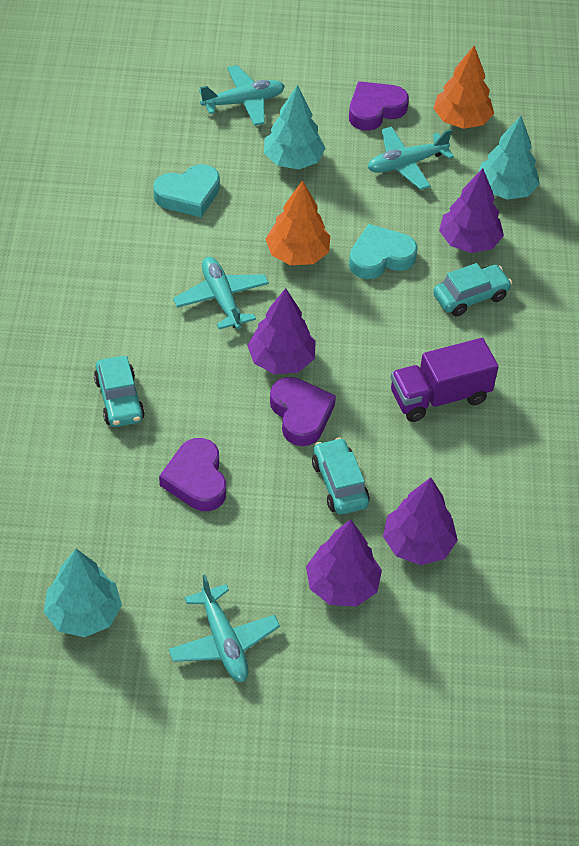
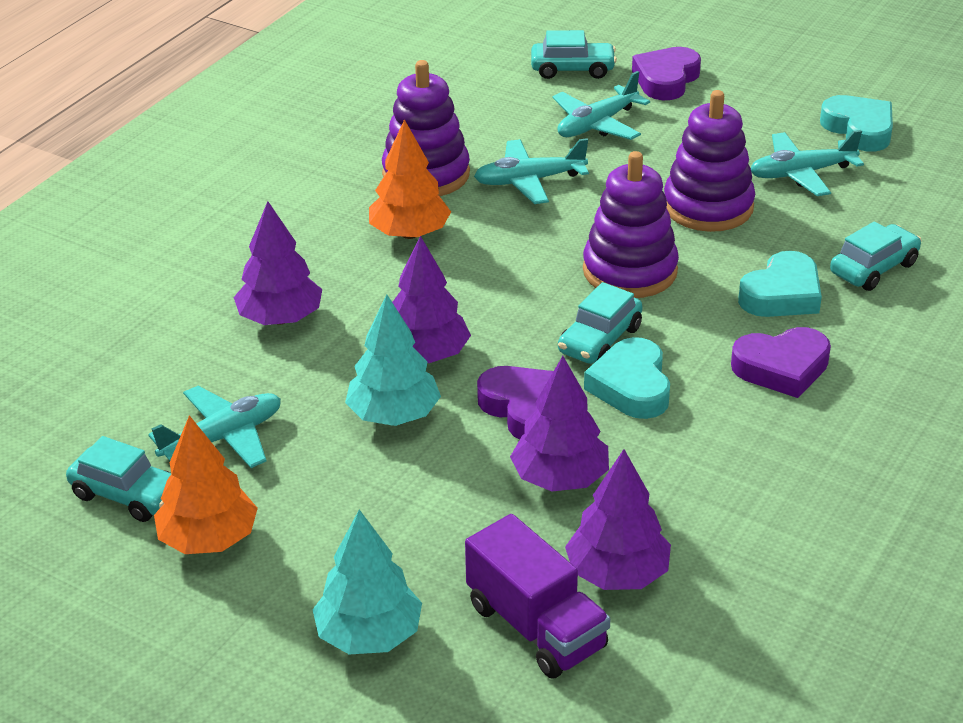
purple stacking toy: 0 -> 3
turquoise car: 3 -> 4
turquoise heart: 2 -> 3
turquoise tree: 3 -> 2

